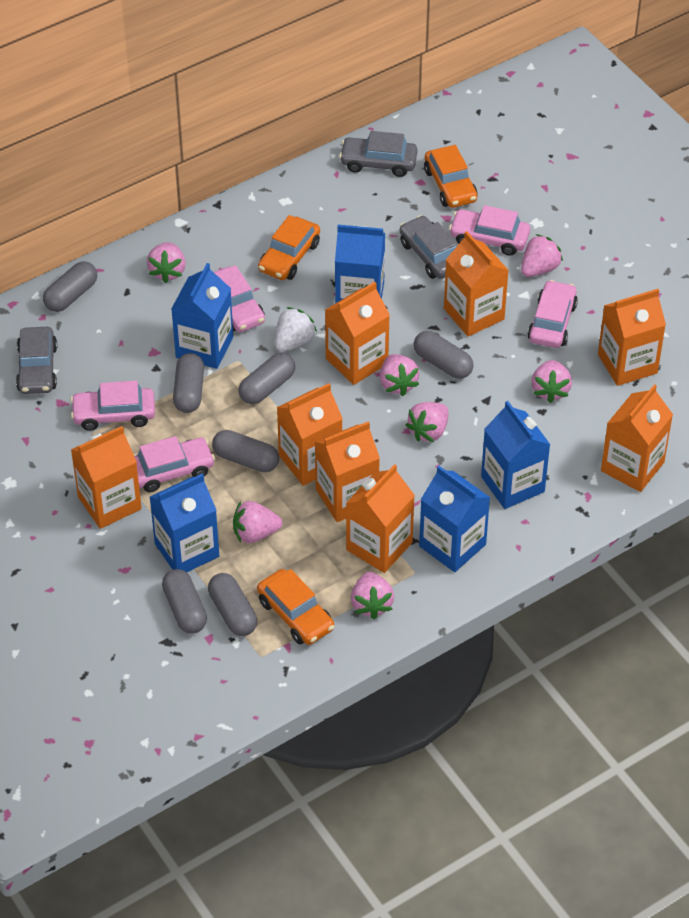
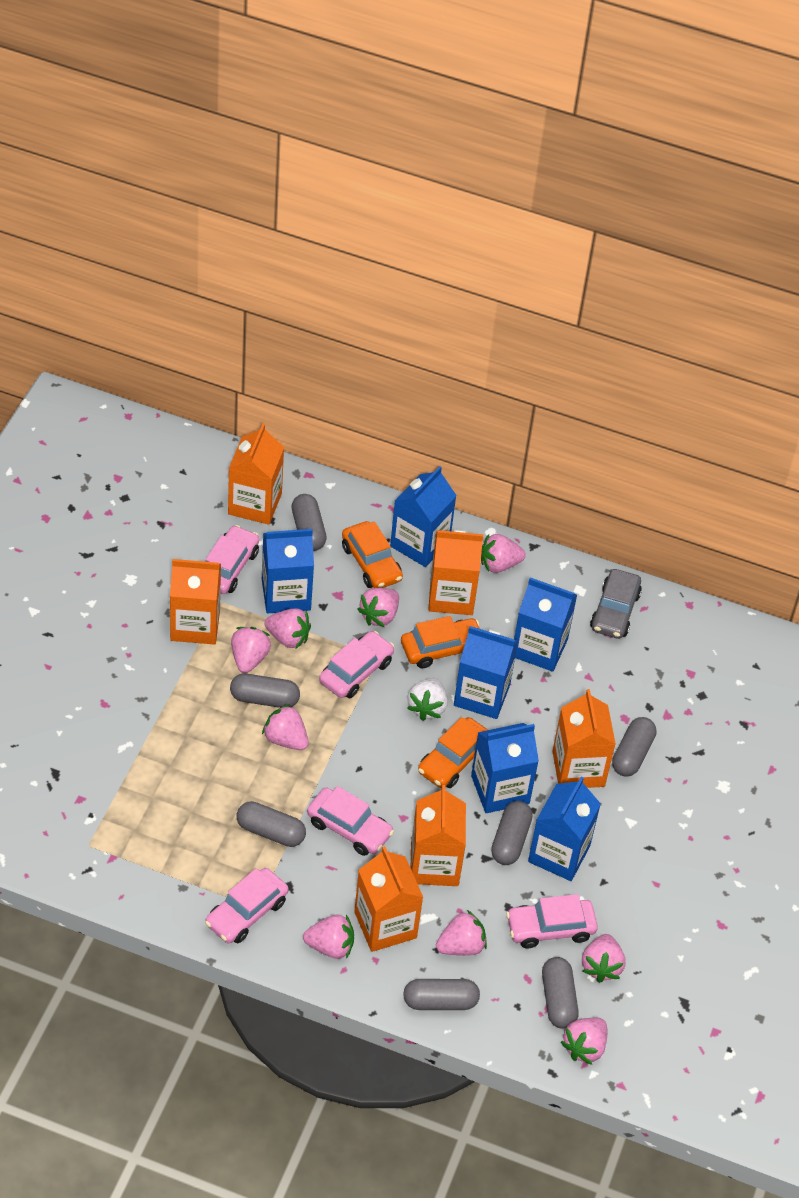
blue carton: 5 -> 6
grey car: 3 -> 1
orange carton: 8 -> 6
pink strawberry: 7 -> 9

